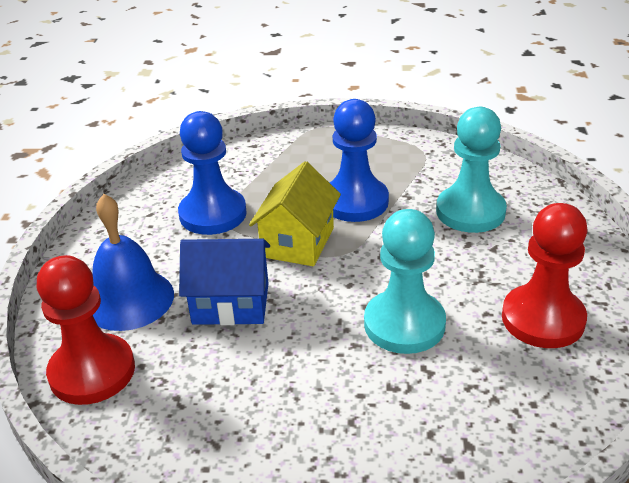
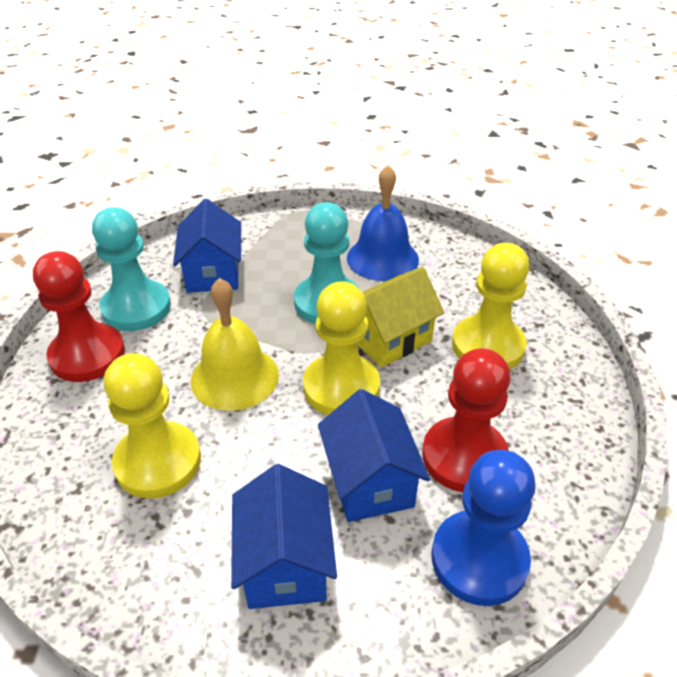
blue house: 1 -> 3
blue pawn: 2 -> 1
yellow bell: 0 -> 1
yellow pawn: 0 -> 3

